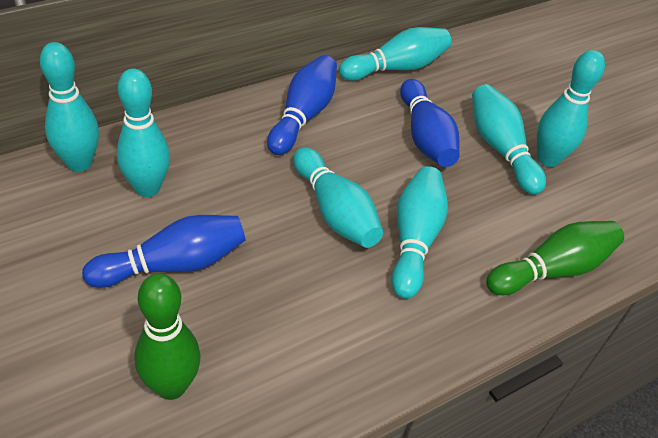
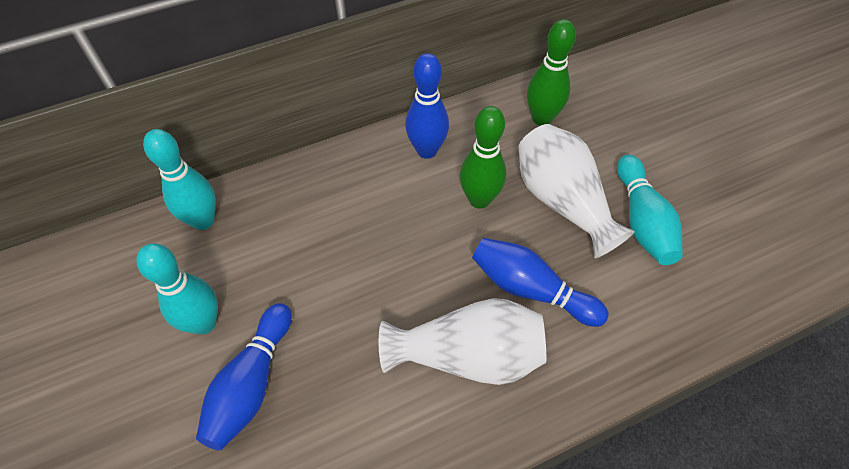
turquoise bowling pin: 7 -> 3
white vase: 0 -> 2

